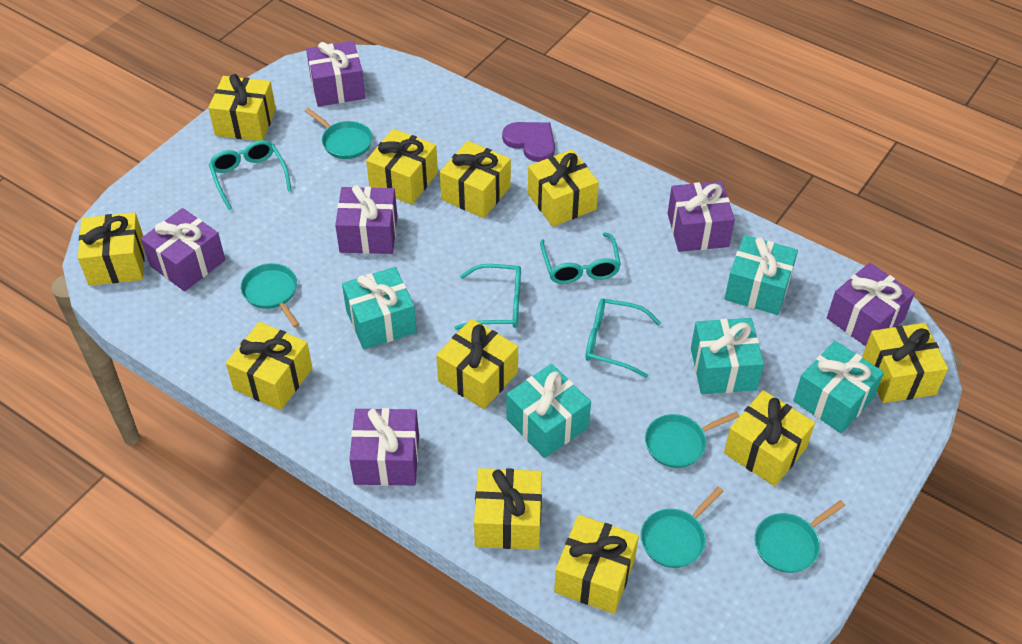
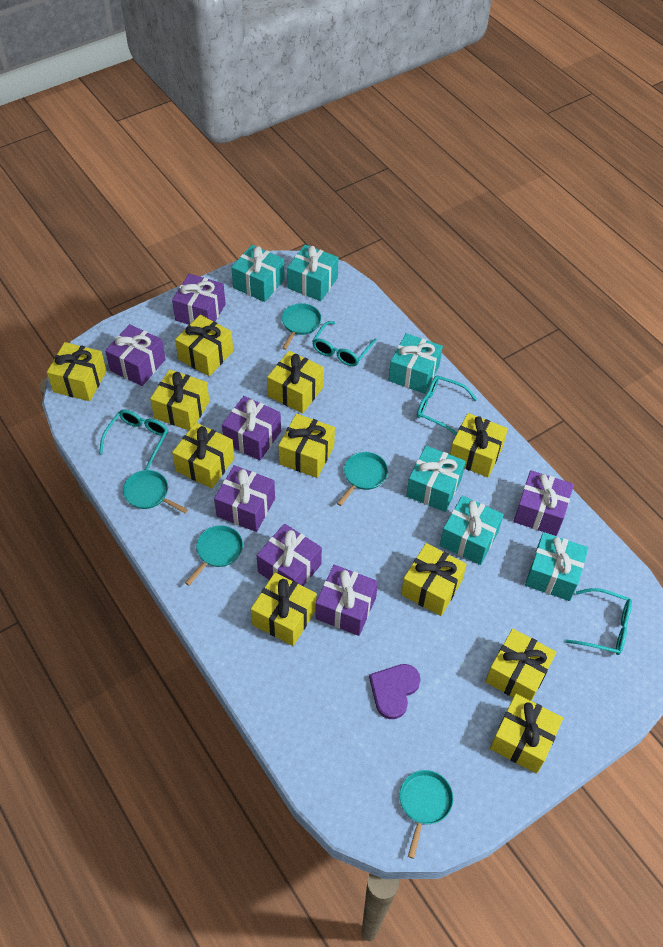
purple gift: 6 -> 7
turquoise gift: 5 -> 6

